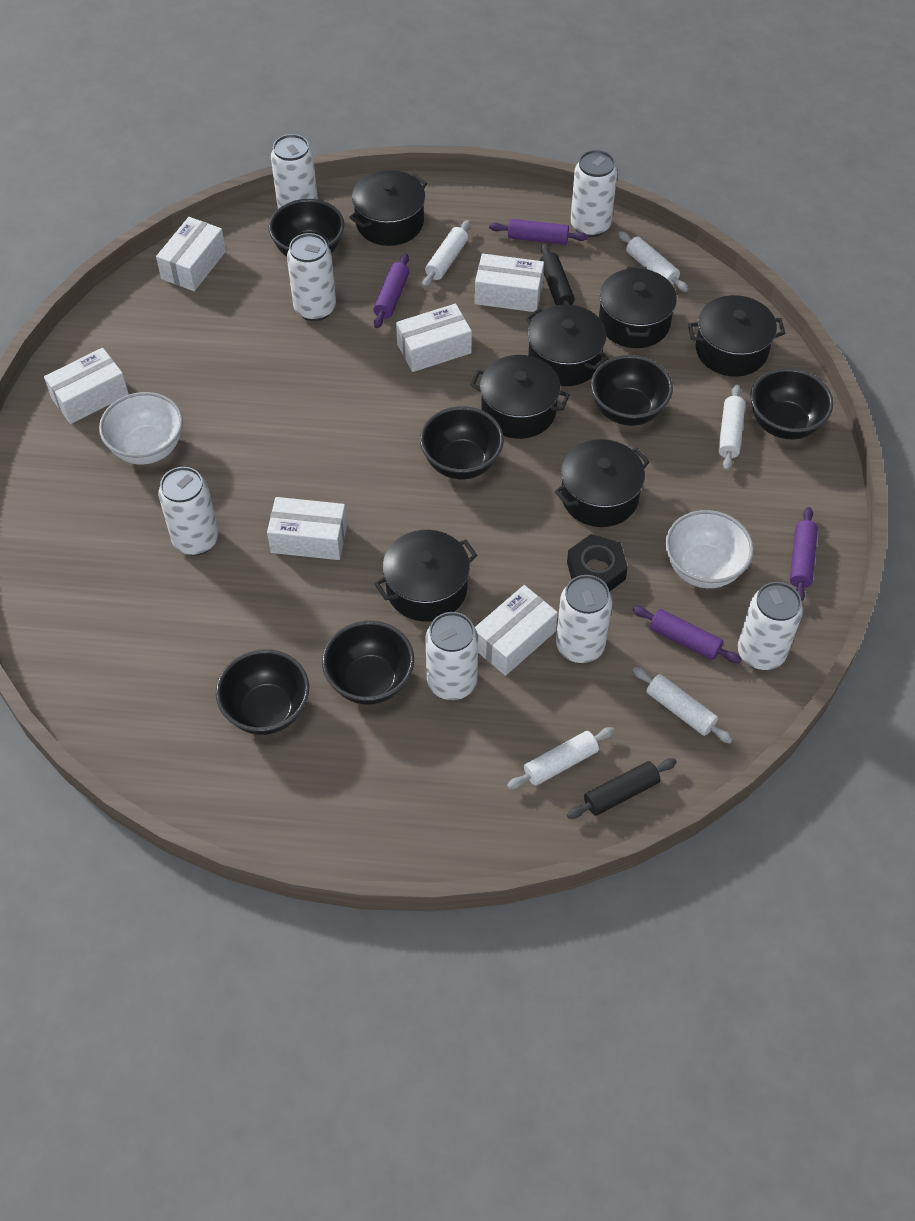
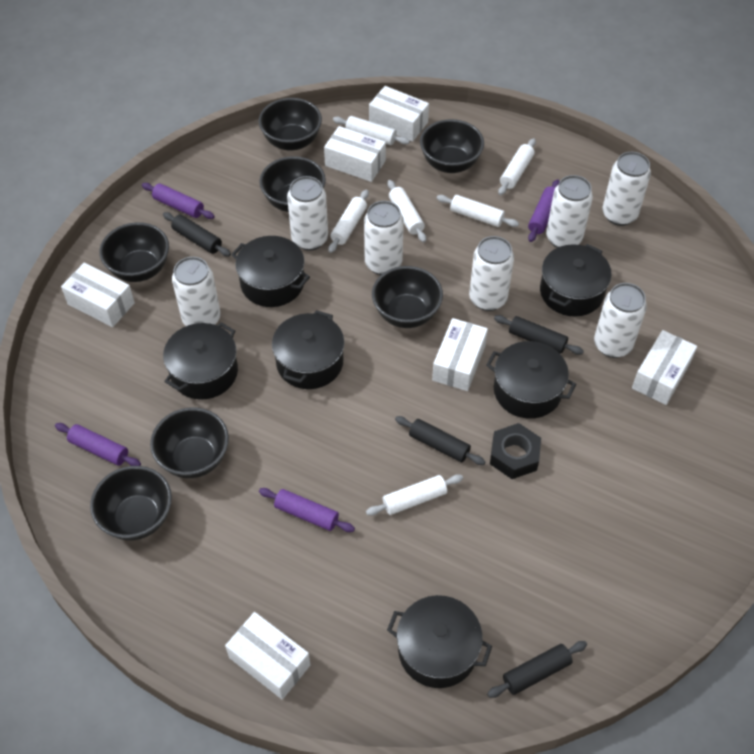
black bowl: 6 -> 7
black pot: 7 -> 6
black rolling pin: 2 -> 4
white bowl: 2 -> 0
white rolling pin: 5 -> 6

